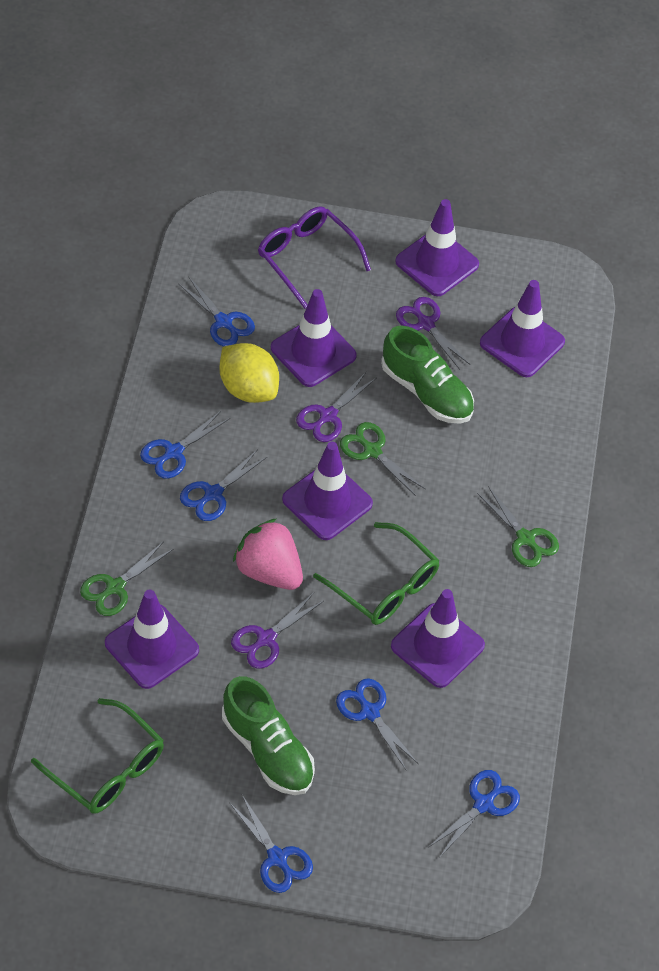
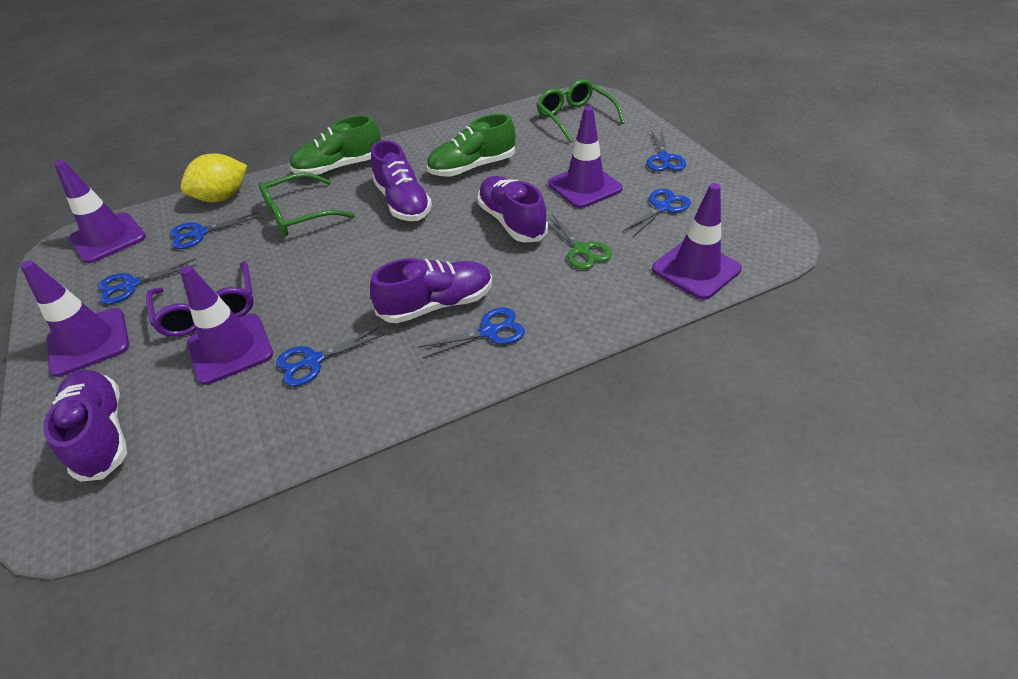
green scissors: 3 -> 1
pink strawberry: 1 -> 0
purple scissors: 3 -> 0
purple shoe: 0 -> 4
purple traffic cone: 6 -> 5

